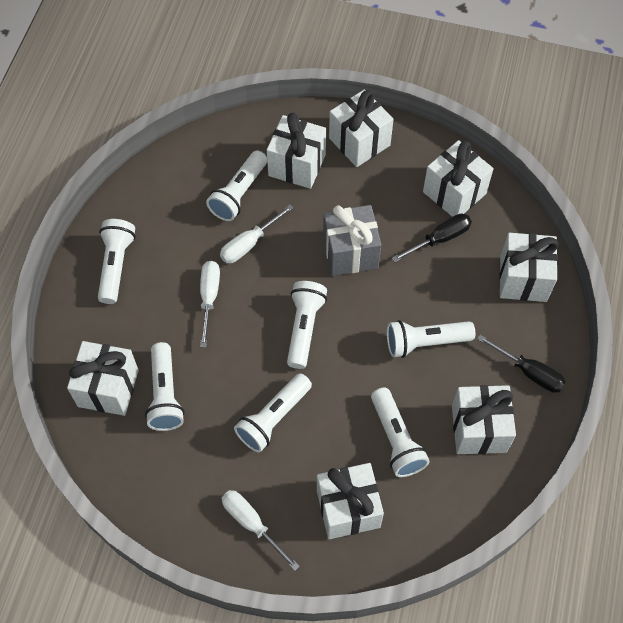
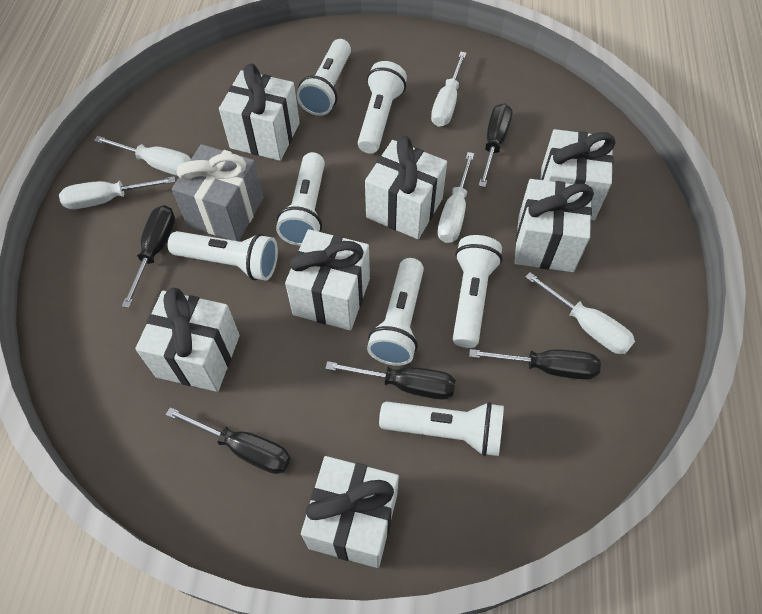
black screwdriver: 2 -> 5
white screwdriver: 3 -> 5

